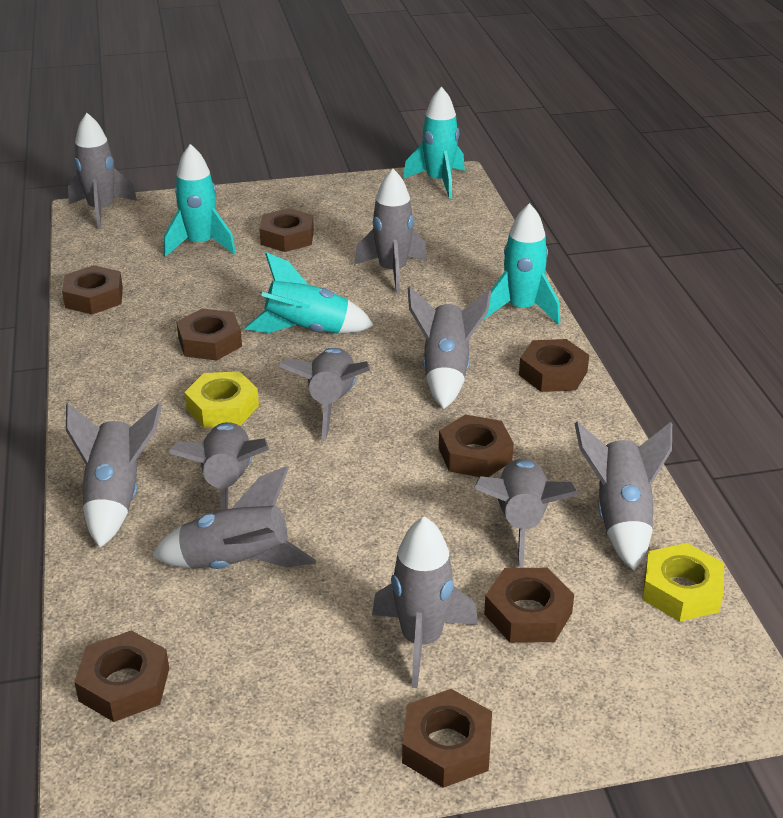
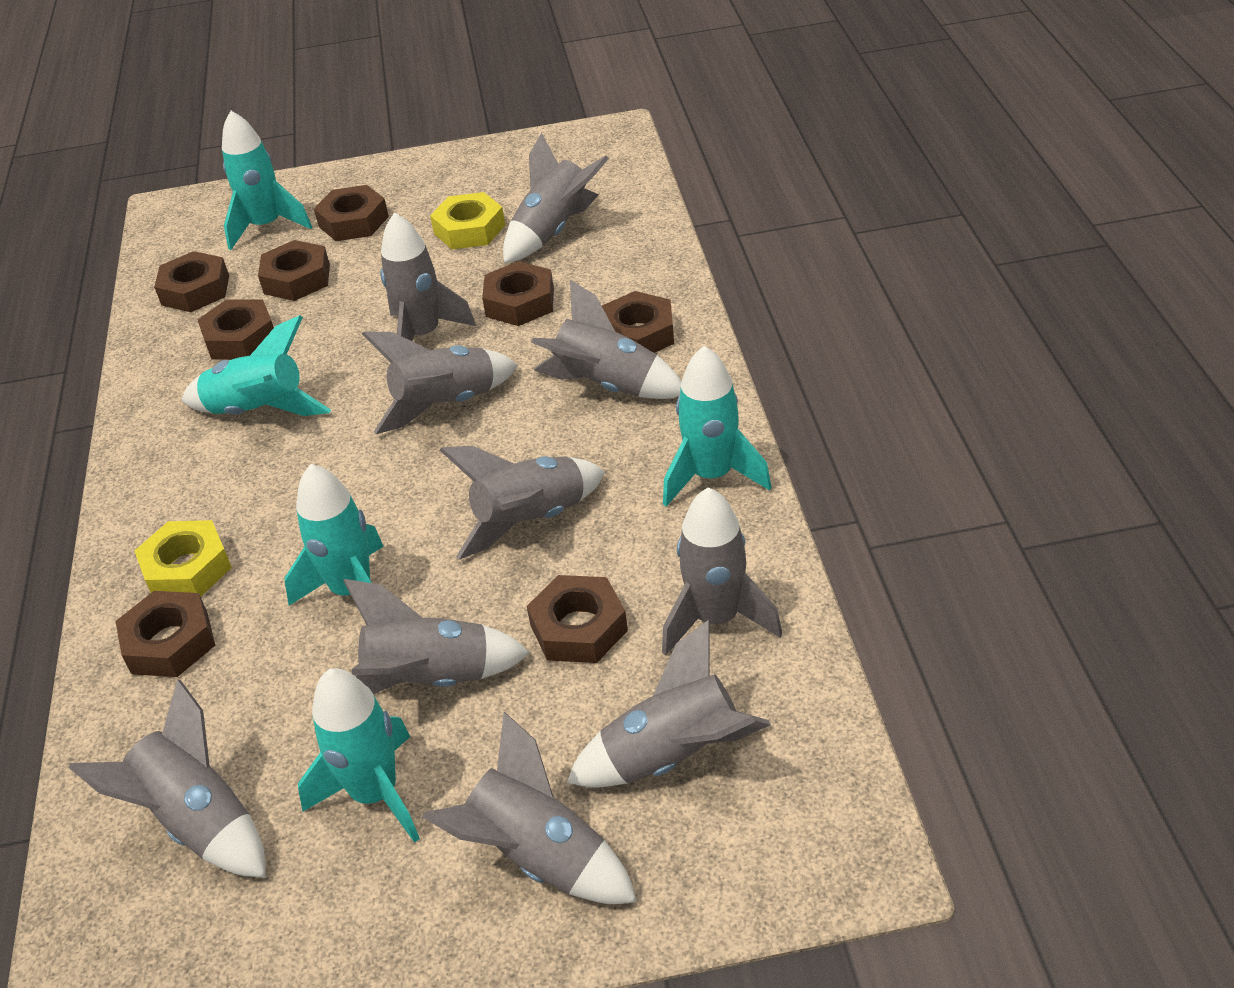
turquoise rocket: 4 -> 5

